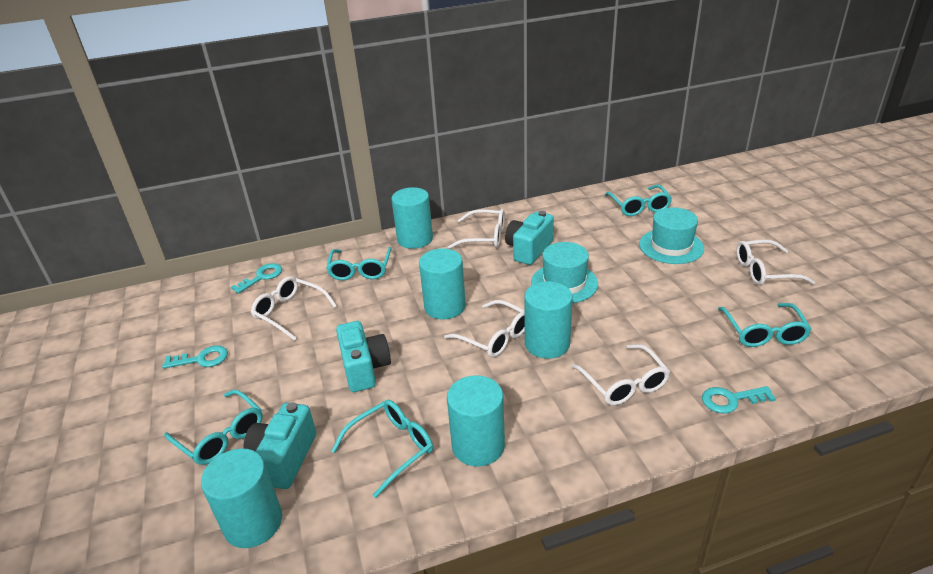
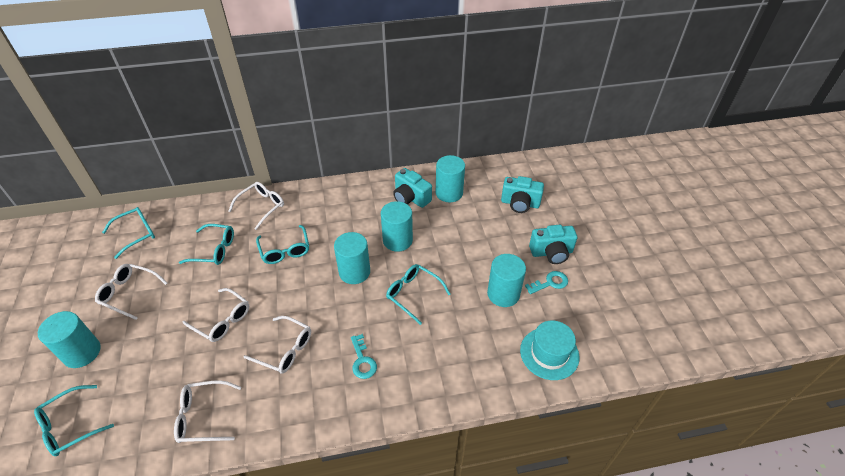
turquoise hat: 2 -> 1
turquoise key: 3 -> 2

